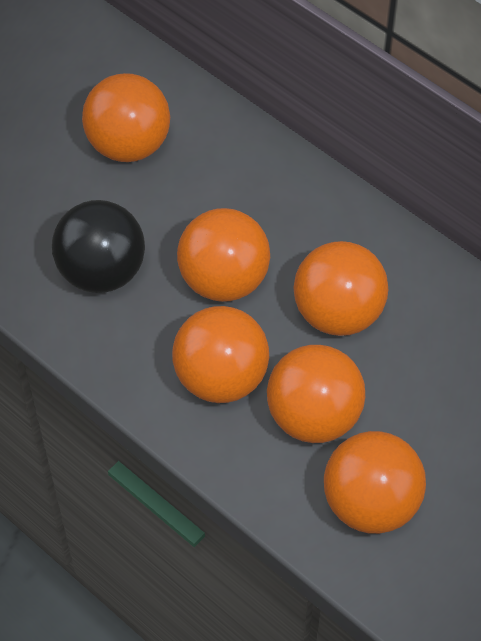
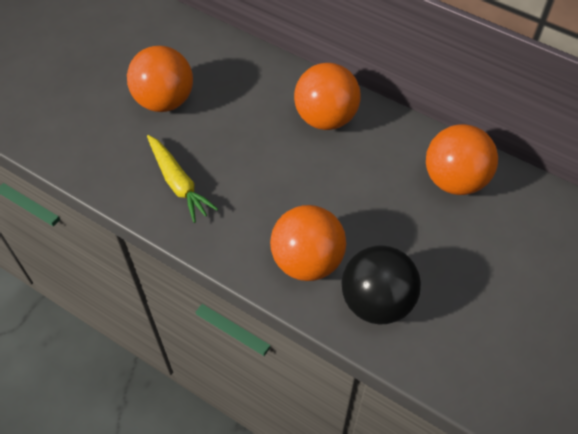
orange ball: 6 -> 4
yellow carrot: 0 -> 1

